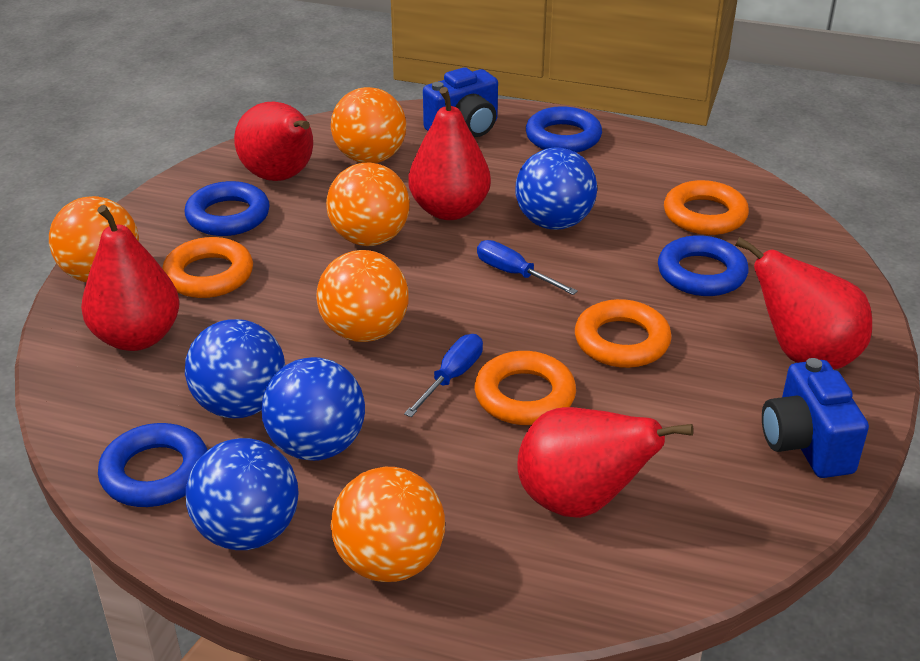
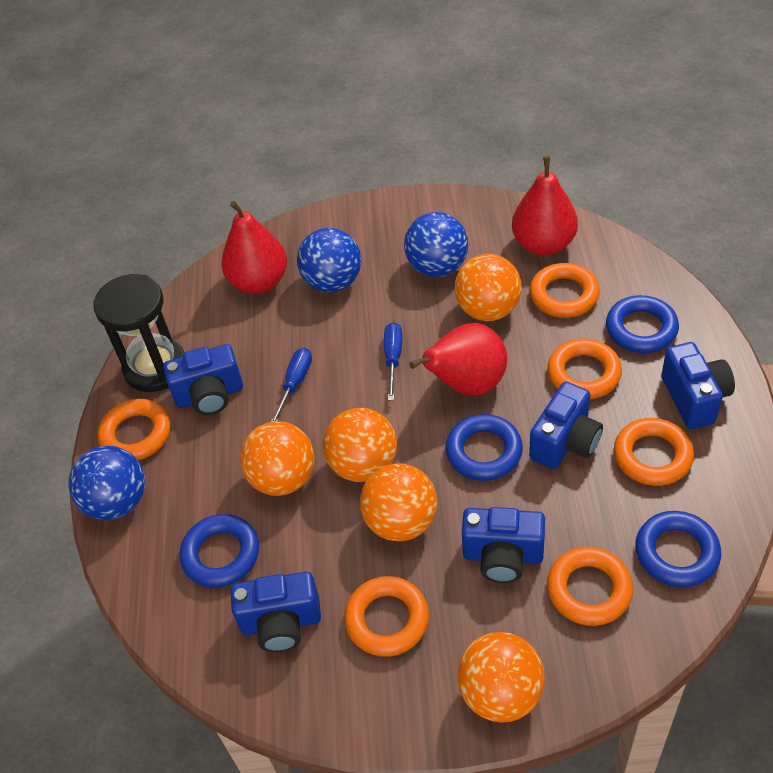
black hourglass: 0 -> 1
blue ball: 4 -> 3
blue camera: 2 -> 5
orange ring: 4 -> 6
red pear: 5 -> 3

